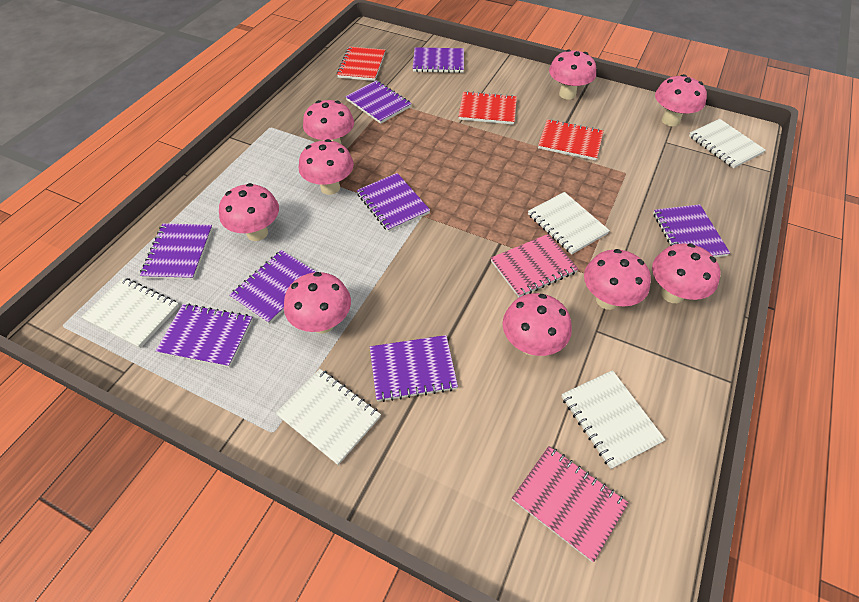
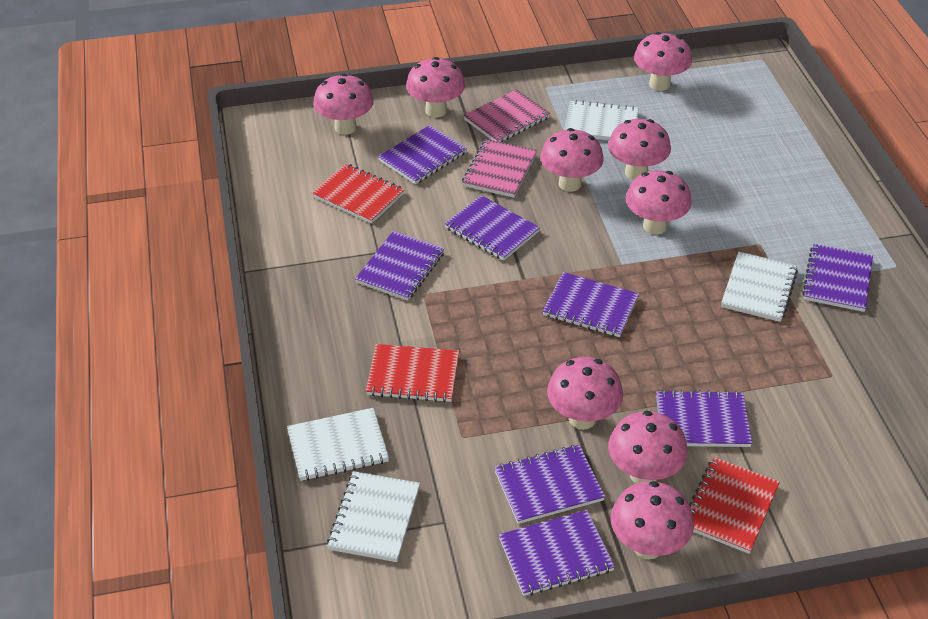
white notebook: 5 -> 4

